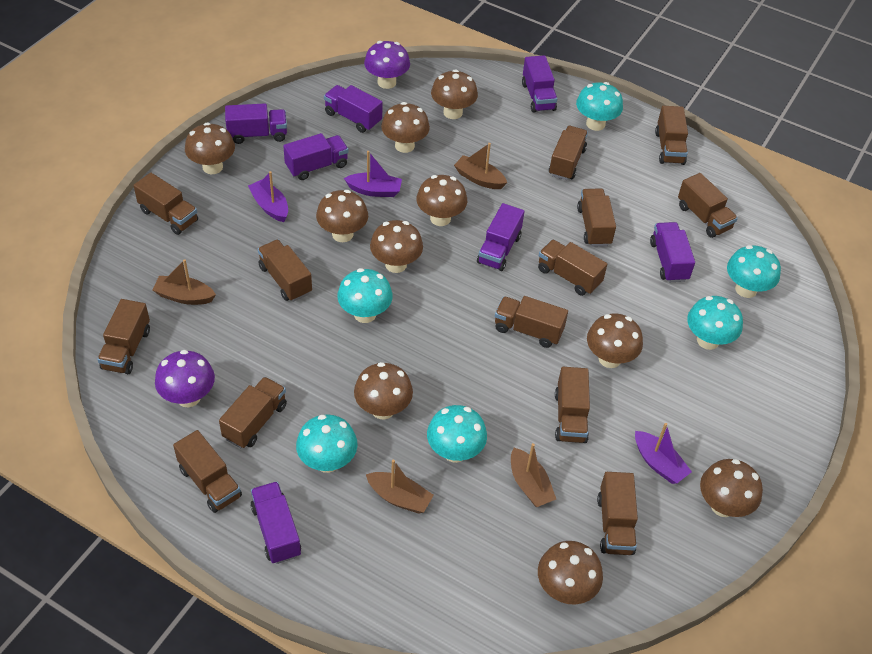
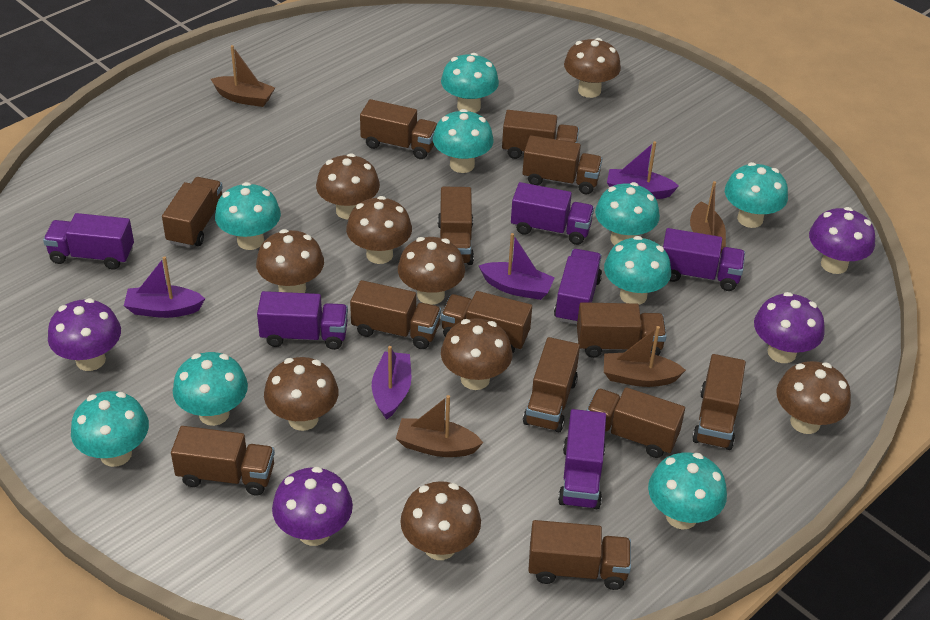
brown mushroom: 10 -> 9
purple boat: 3 -> 4
purple mushroom: 2 -> 4
purple truck: 7 -> 6
turquoise mushroom: 6 -> 9

